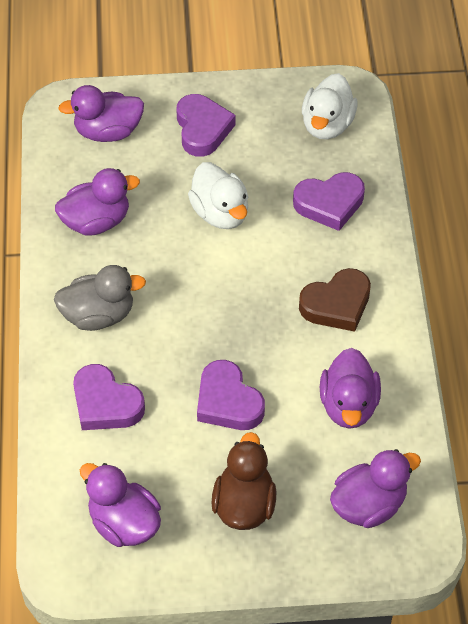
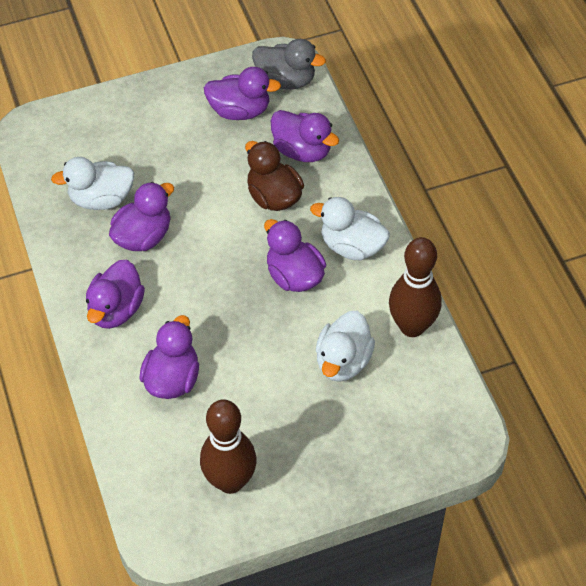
brown bowling pin: 0 -> 2
brown heart: 1 -> 0
purple duck: 5 -> 6
purple heart: 4 -> 0
white duck: 2 -> 3

